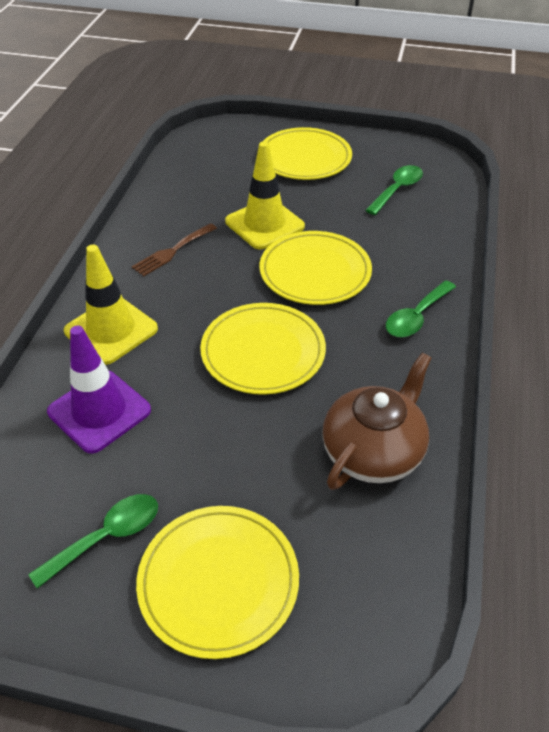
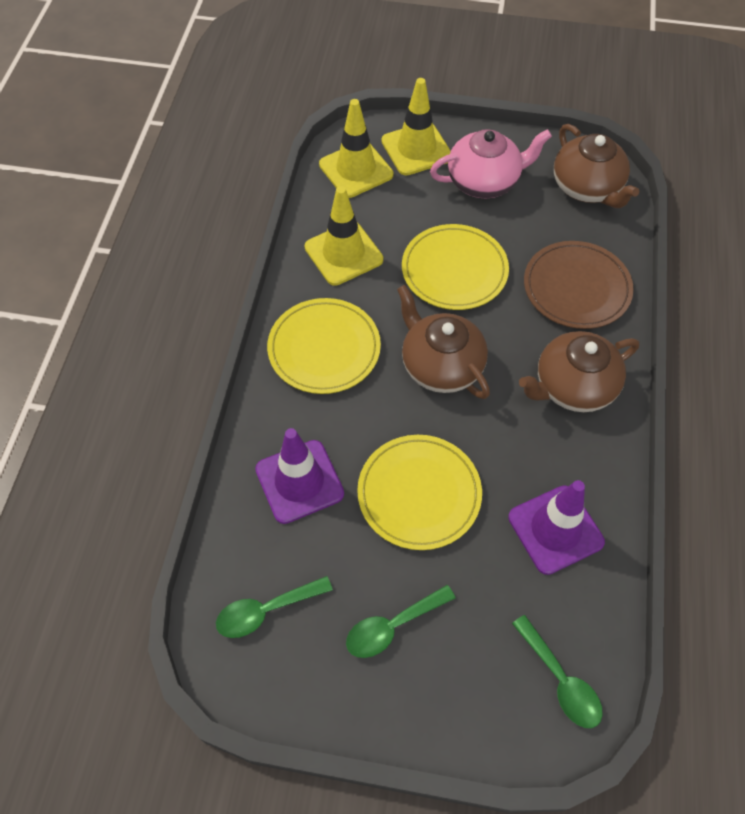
brown fork: 1 -> 0
brown plate: 0 -> 1
brown teapot: 1 -> 3
pink teapot: 0 -> 1
purple traffic cone: 1 -> 2
yellow plate: 4 -> 3
yellow traffic cone: 2 -> 3

